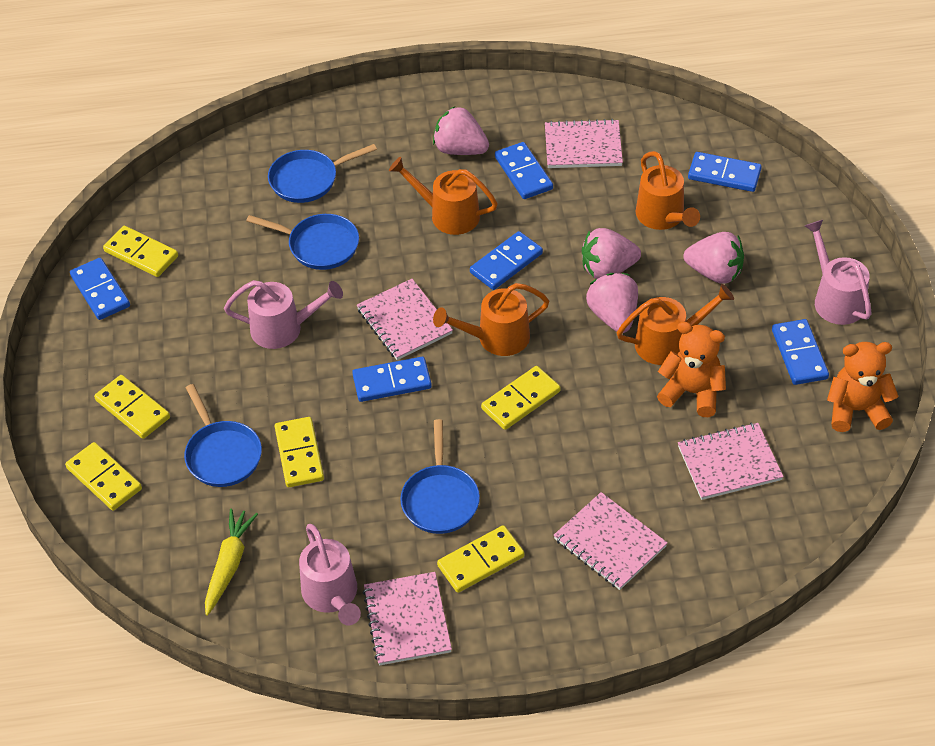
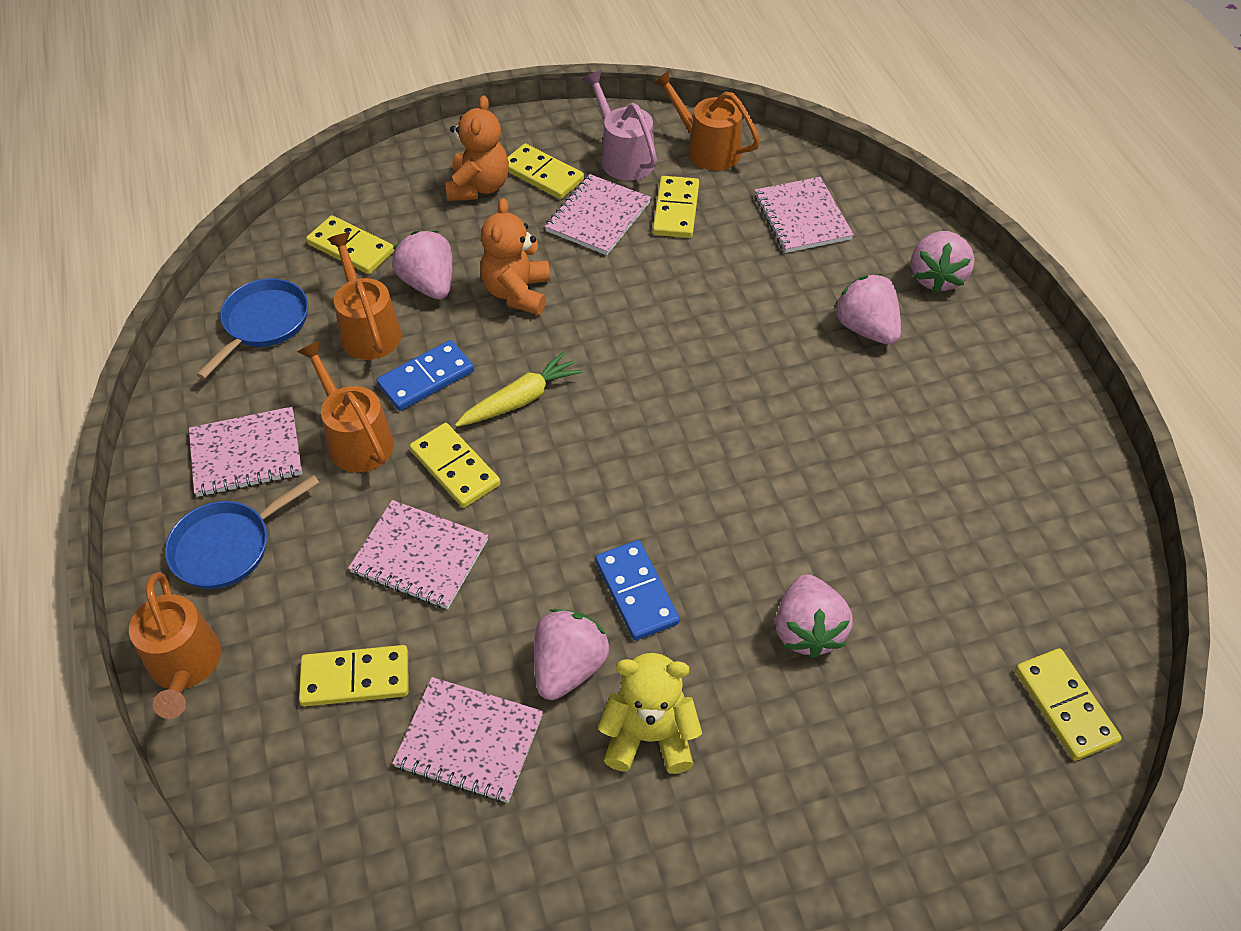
blue domino: 6 -> 2
blue pan: 4 -> 2
pink strawberry: 4 -> 5
pink watering can: 3 -> 1
yellow teddy bear: 0 -> 1

